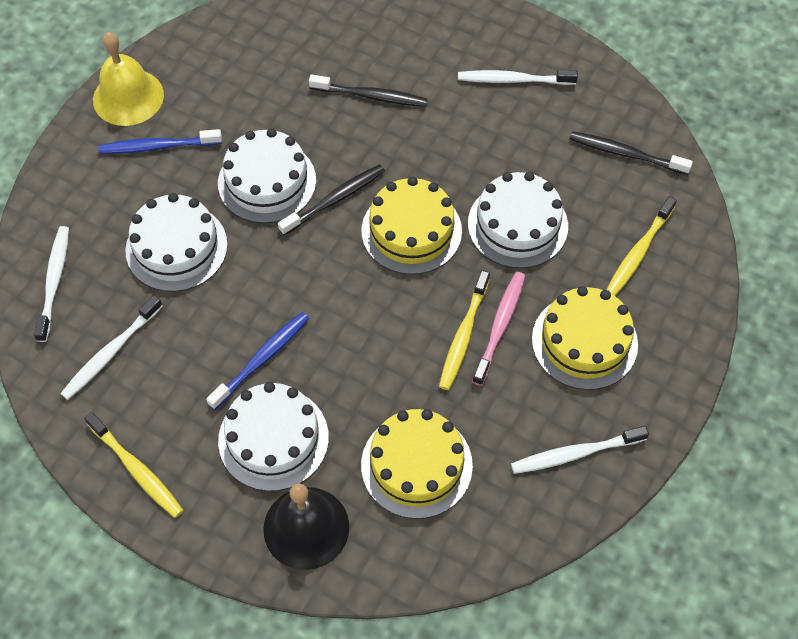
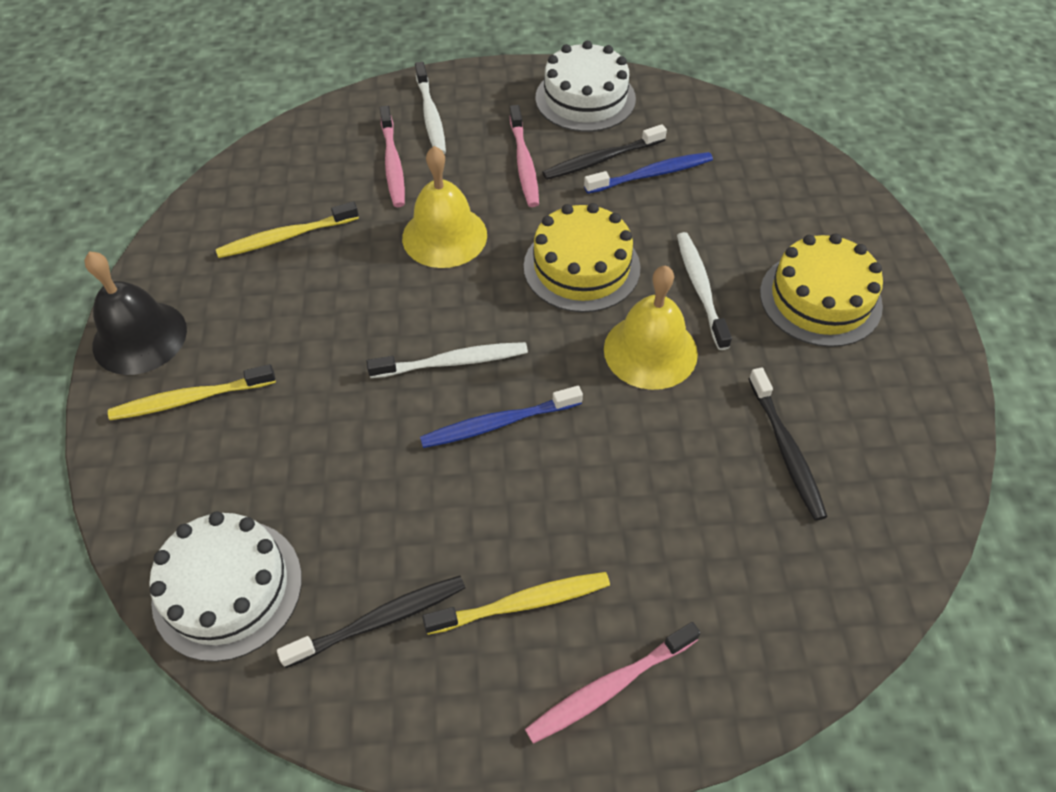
pink toothbrush: 1 -> 3
white cake: 4 -> 2
white toothbrush: 4 -> 3
yellow bell: 1 -> 2
yellow cake: 3 -> 2

